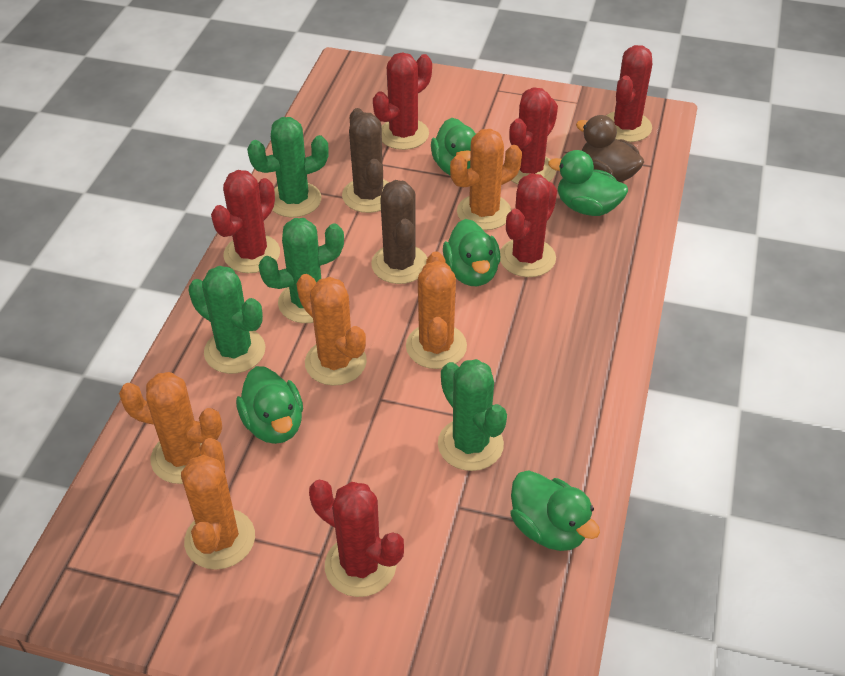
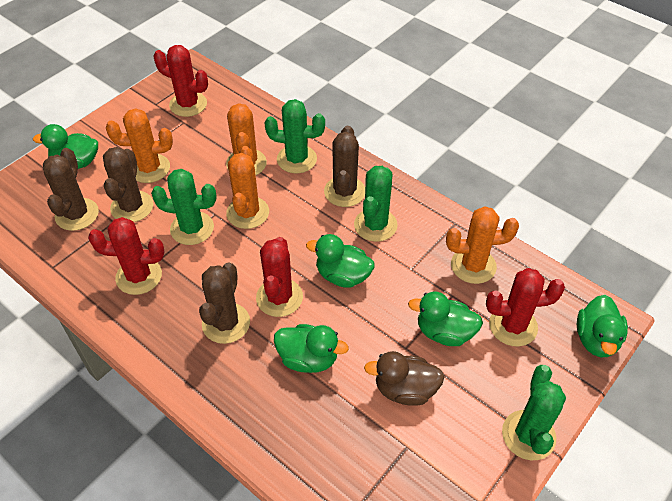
brown cactus: 2 -> 4
orange cactus: 5 -> 4
red cactus: 6 -> 4

